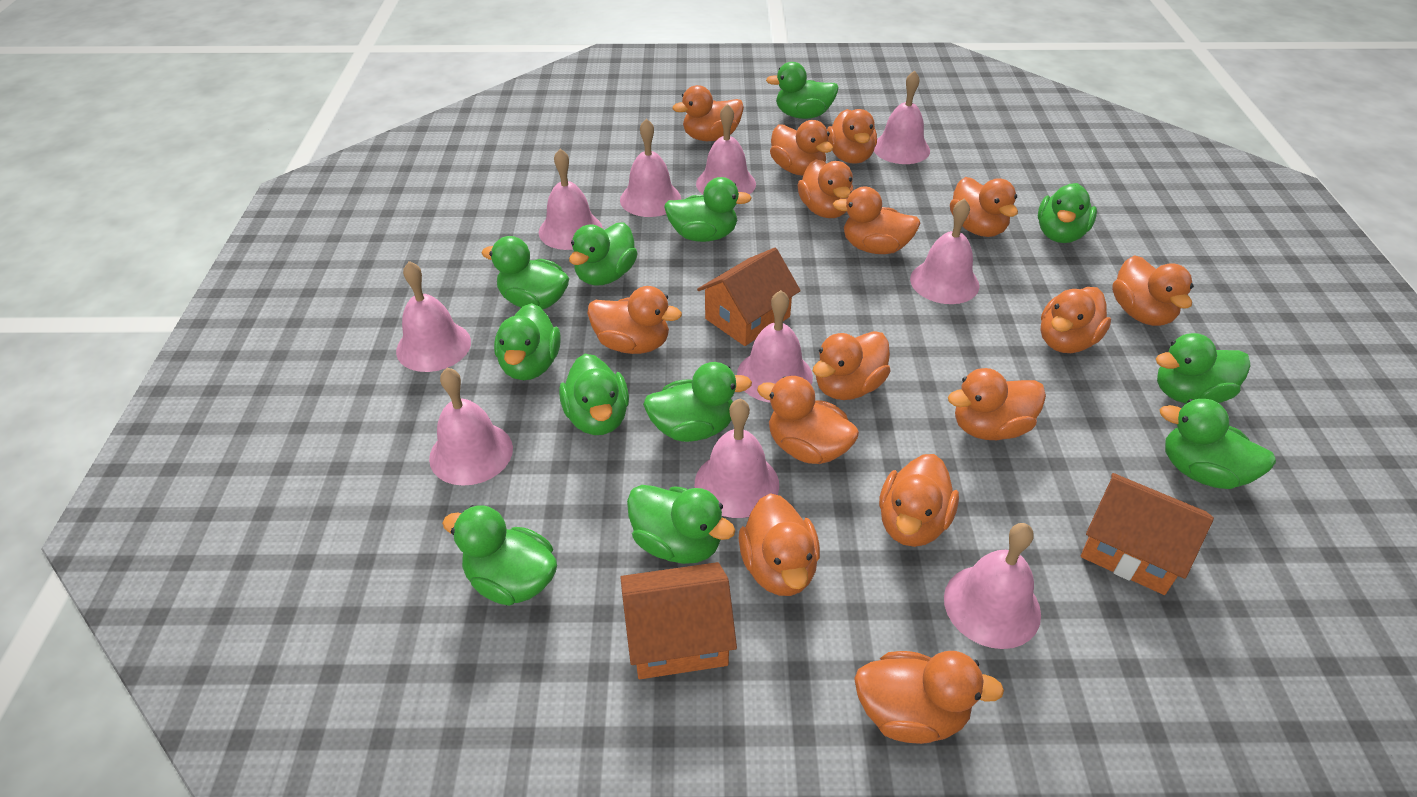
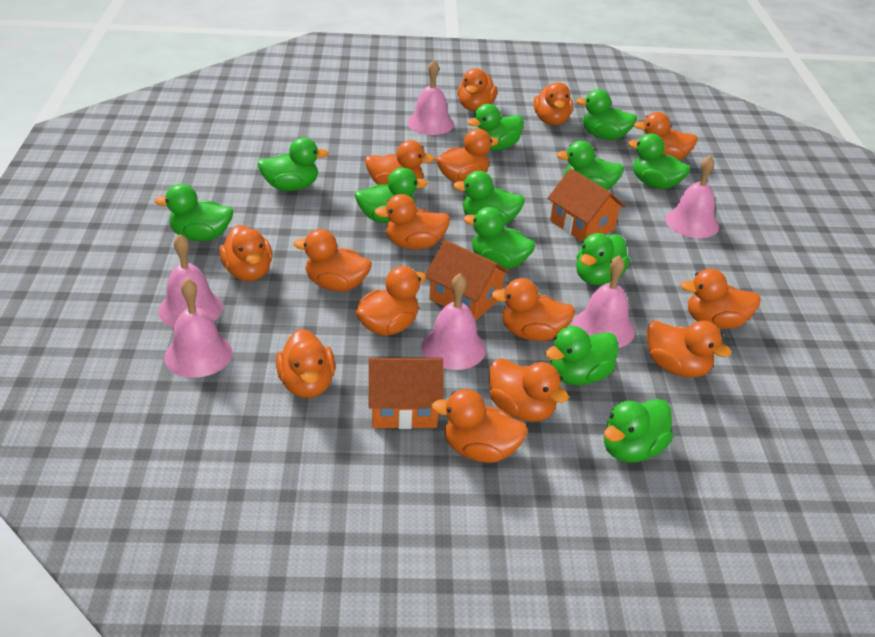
pink bell: 10 -> 6

